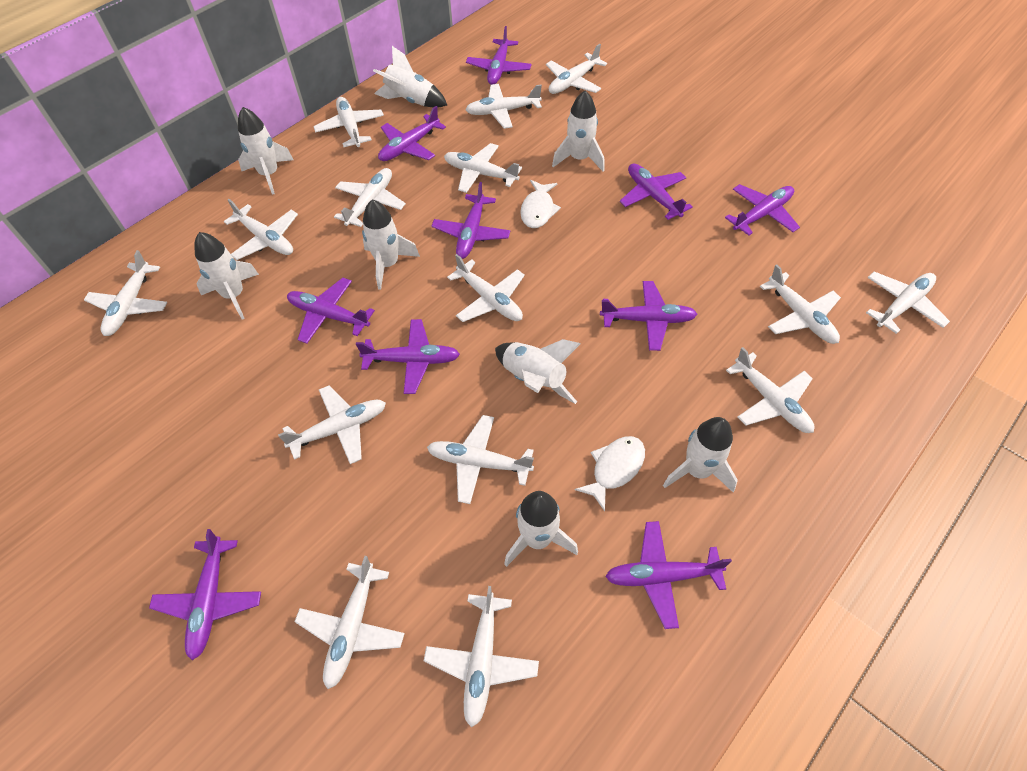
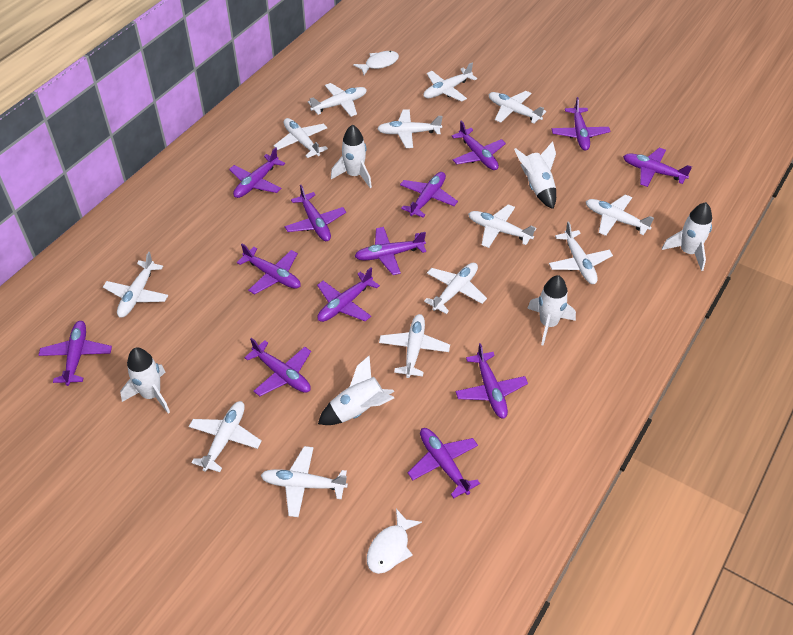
purple plane: 10 -> 13
white plane: 15 -> 13
white rocket: 8 -> 6

